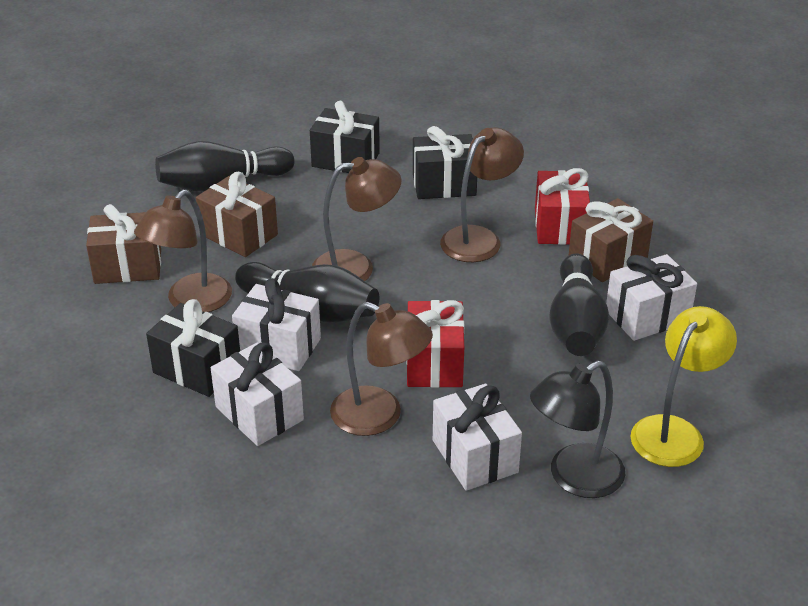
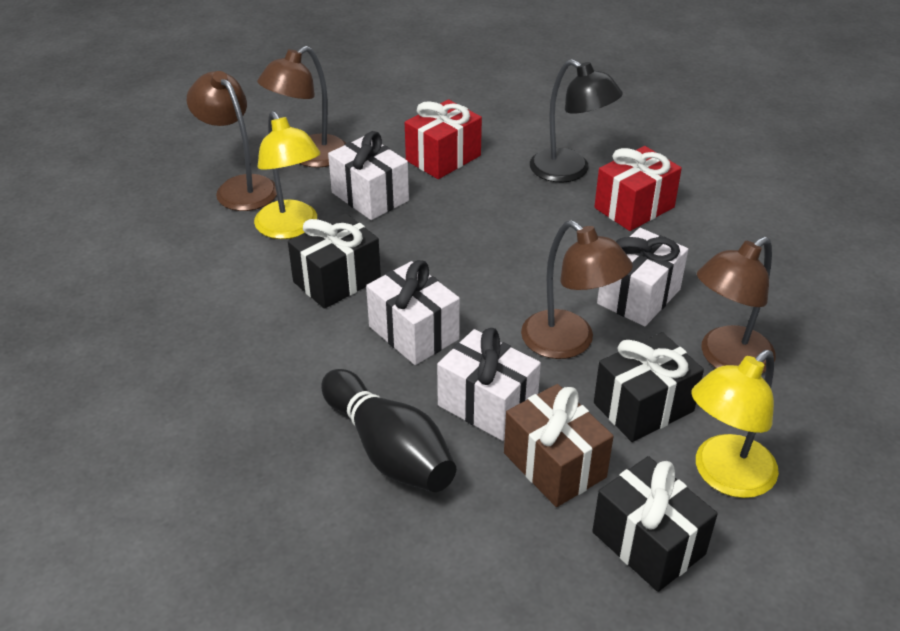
black bowling pin: 3 -> 1
brown gift: 3 -> 1
yellow lamp: 1 -> 2

